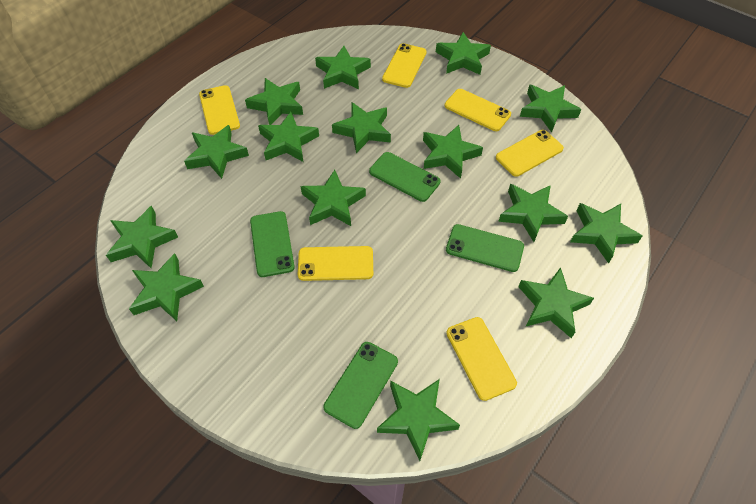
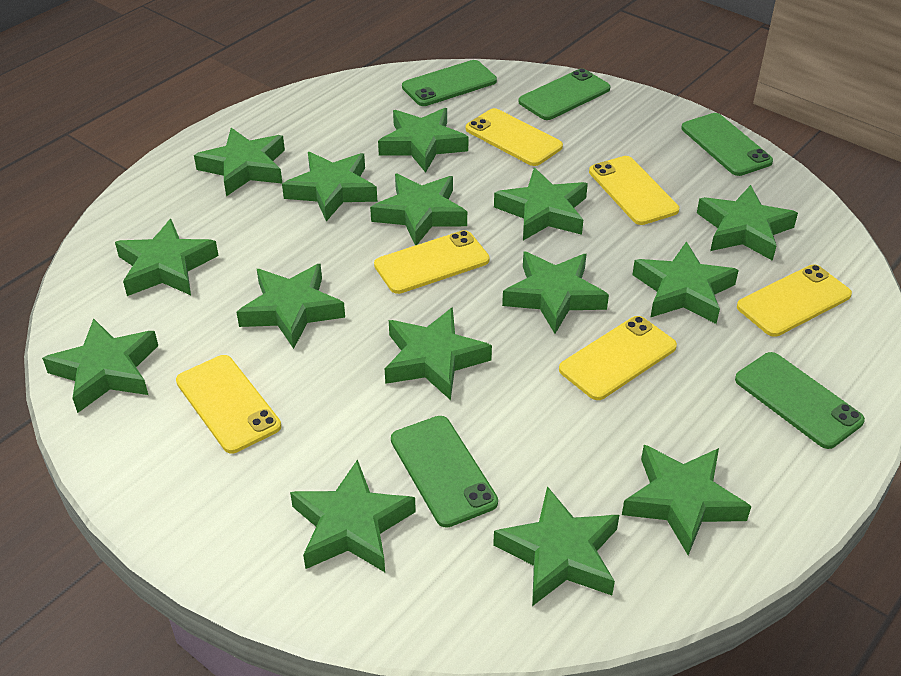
green phone: 4 -> 5

